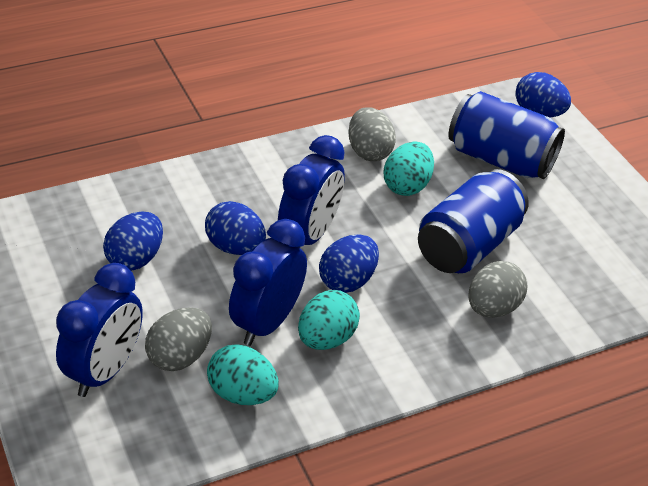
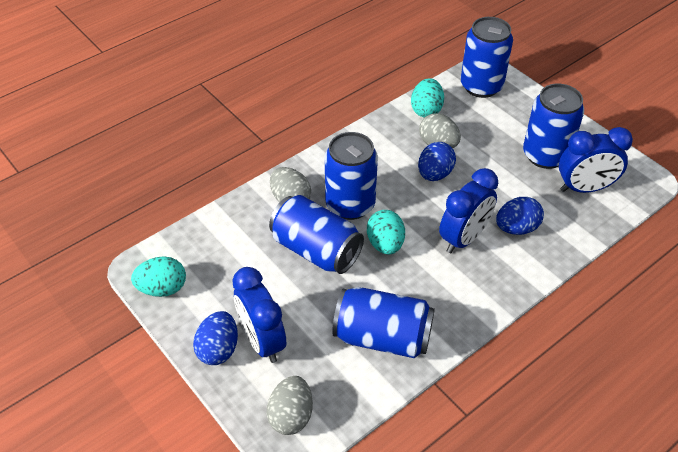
blue can: 2 -> 5
blue egg: 4 -> 3

